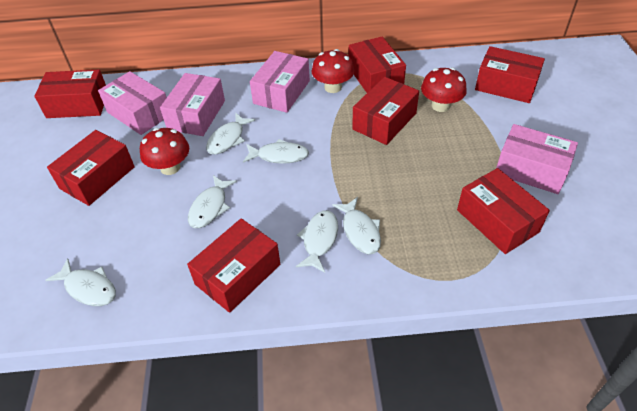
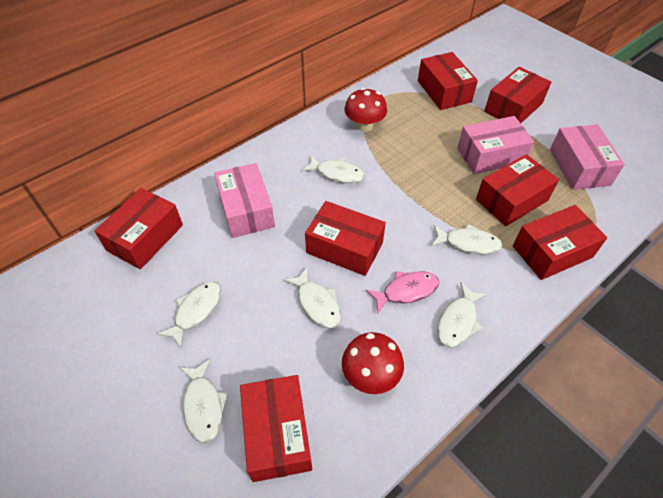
pink box: 4 -> 3
pink fish: 0 -> 1
red mushroom: 3 -> 2

